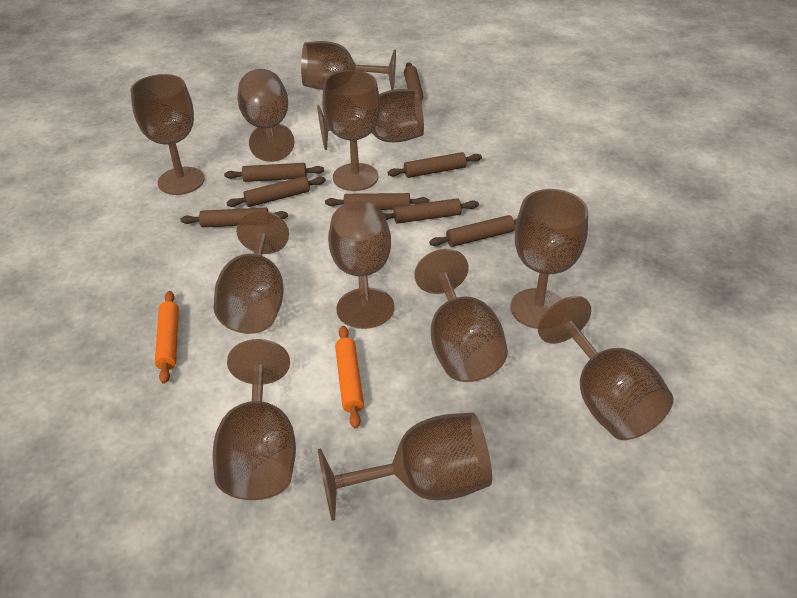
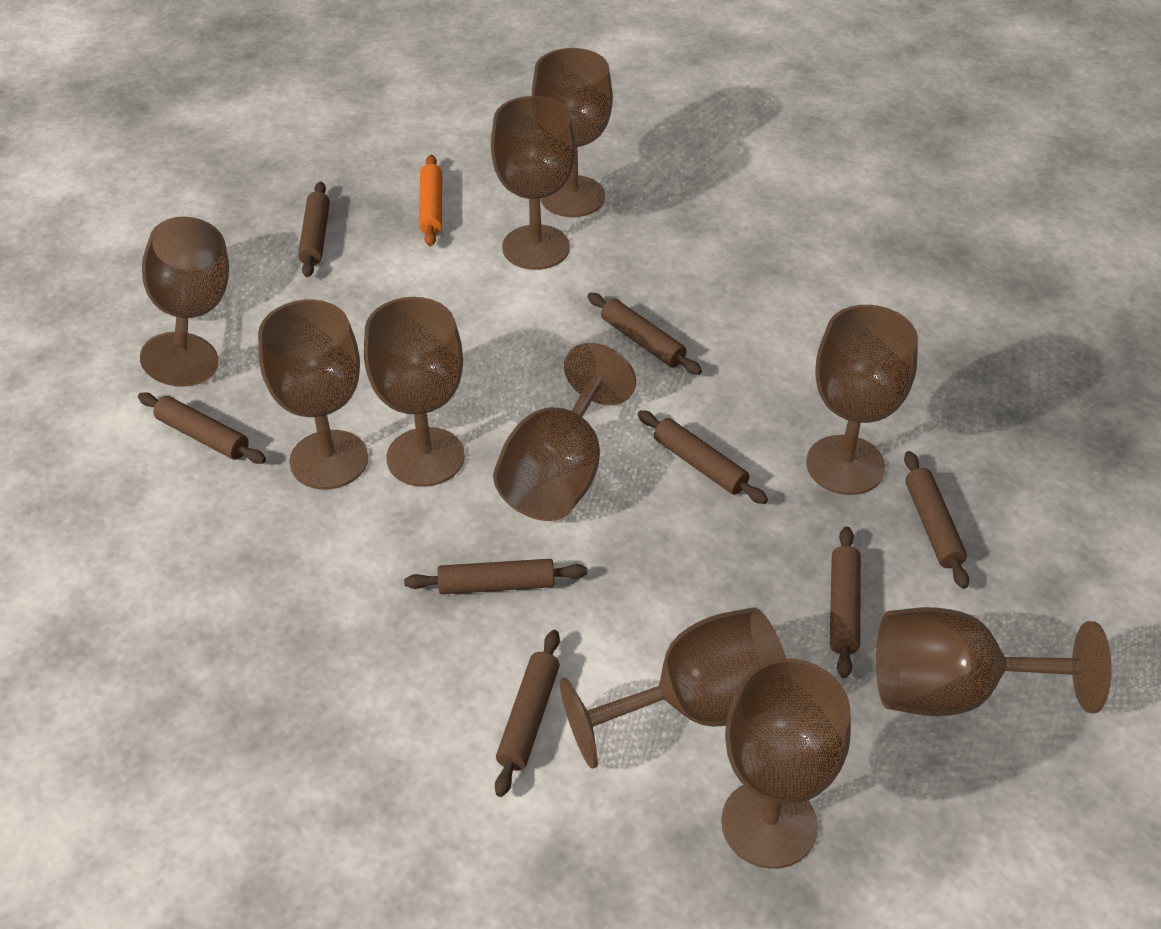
brown goblet: 12 -> 10
orange rolling pin: 2 -> 1

